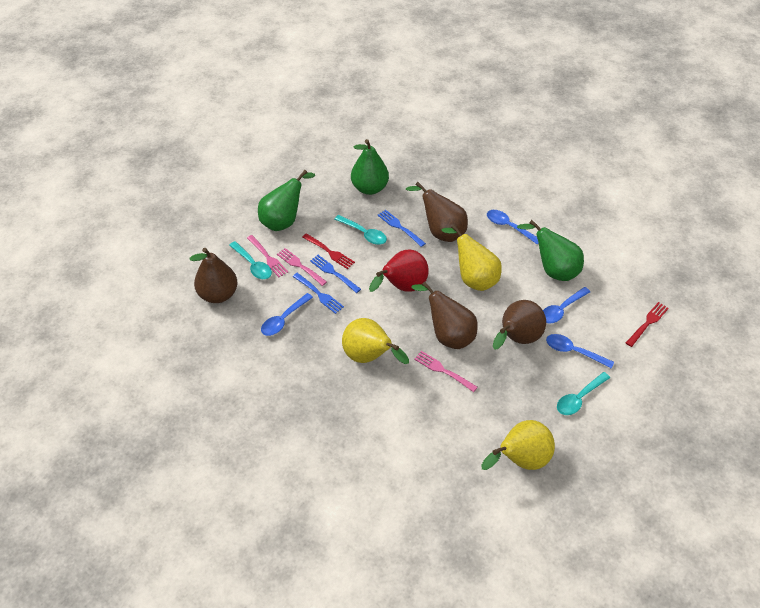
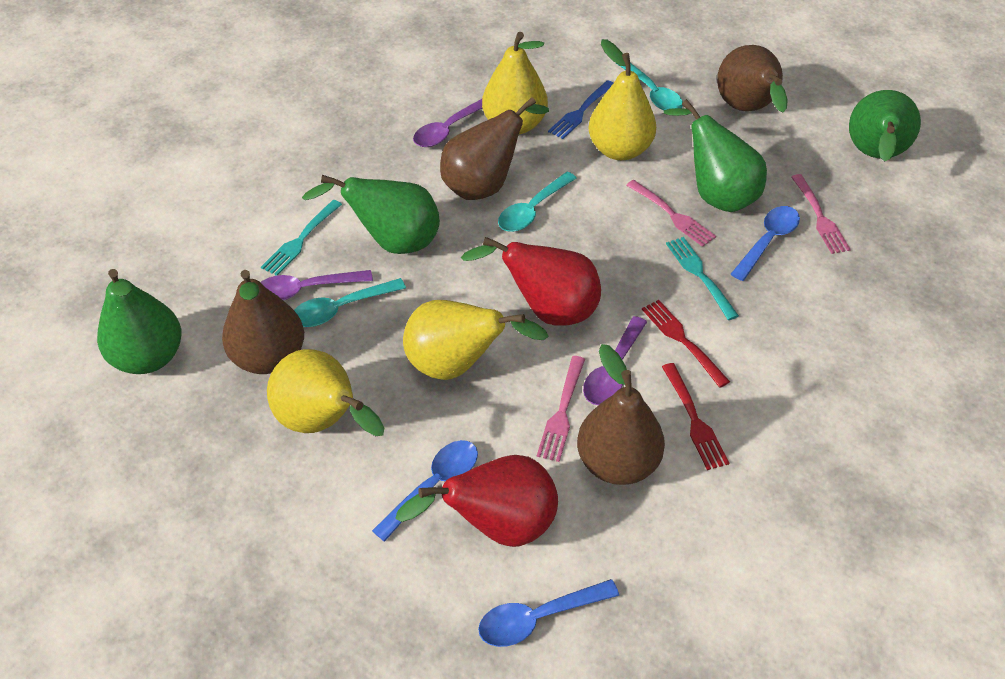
blue fork: 3 -> 1
blue spoon: 4 -> 3
green pear: 3 -> 4
purple spoon: 0 -> 3
red pear: 1 -> 2
turquoise fork: 0 -> 2
yellow pear: 3 -> 4

